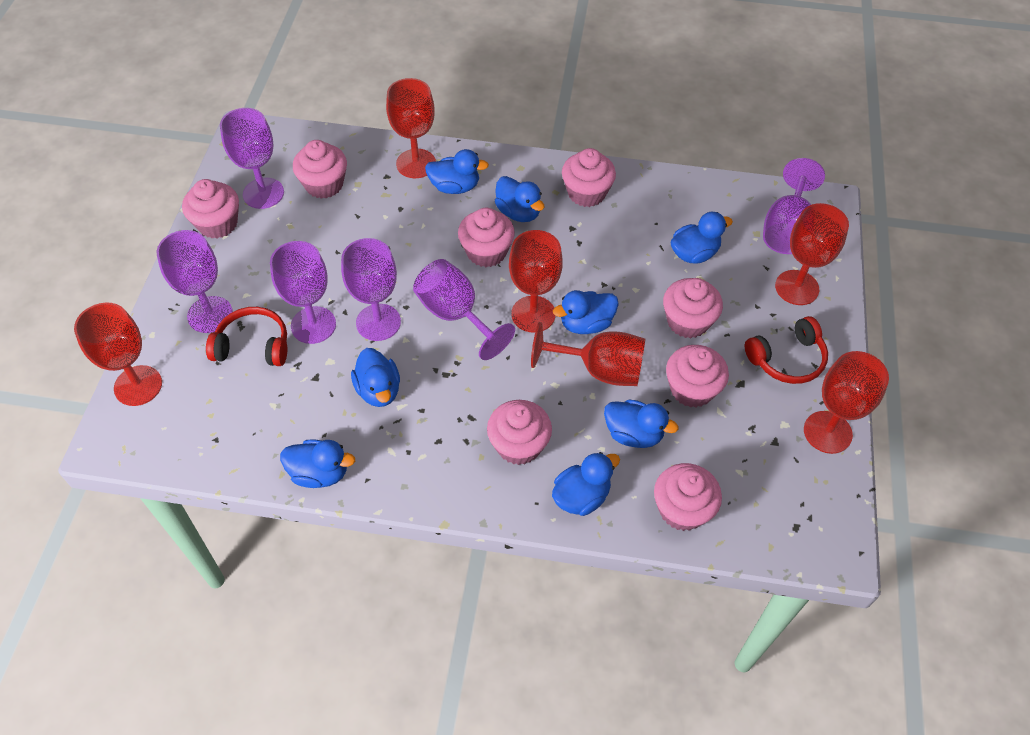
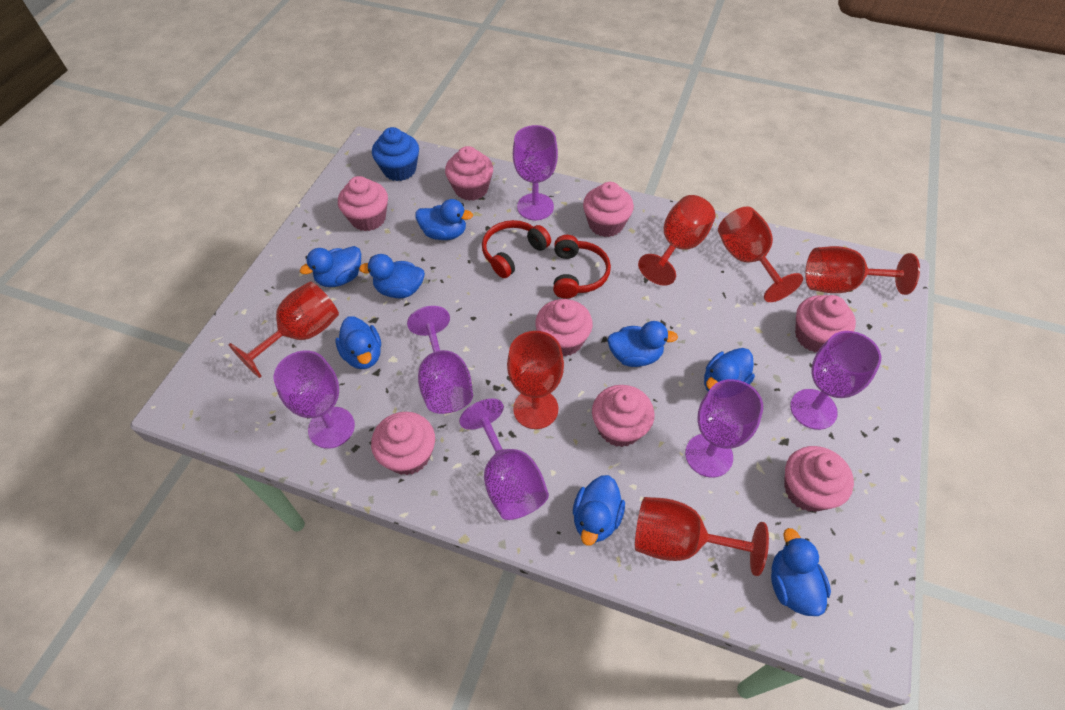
blue cupcake: 0 -> 1

